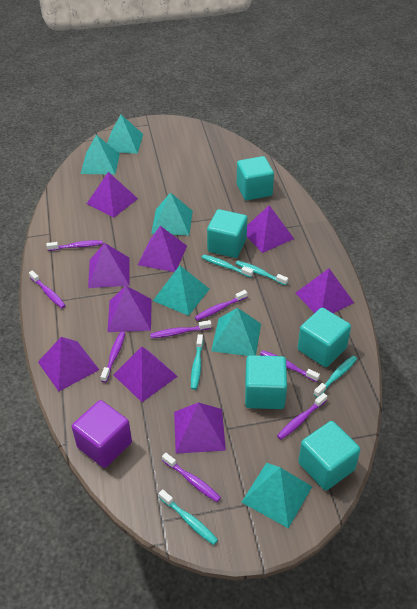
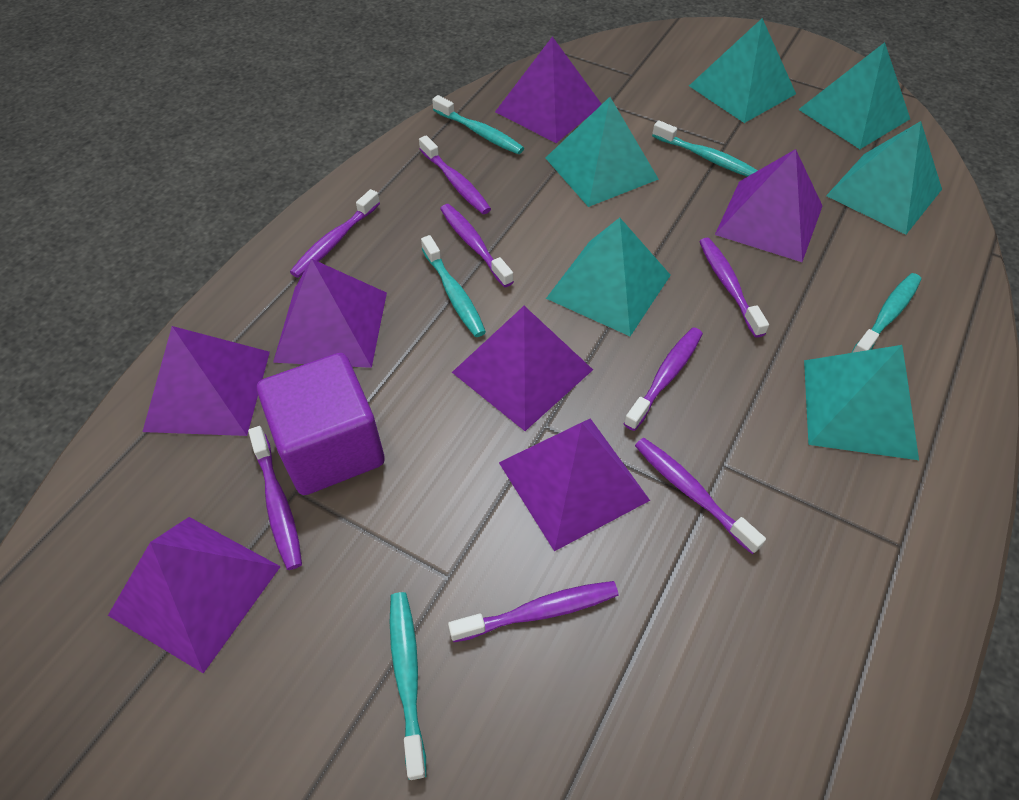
purple pyramid: 9 -> 7
turquoise cube: 5 -> 0

